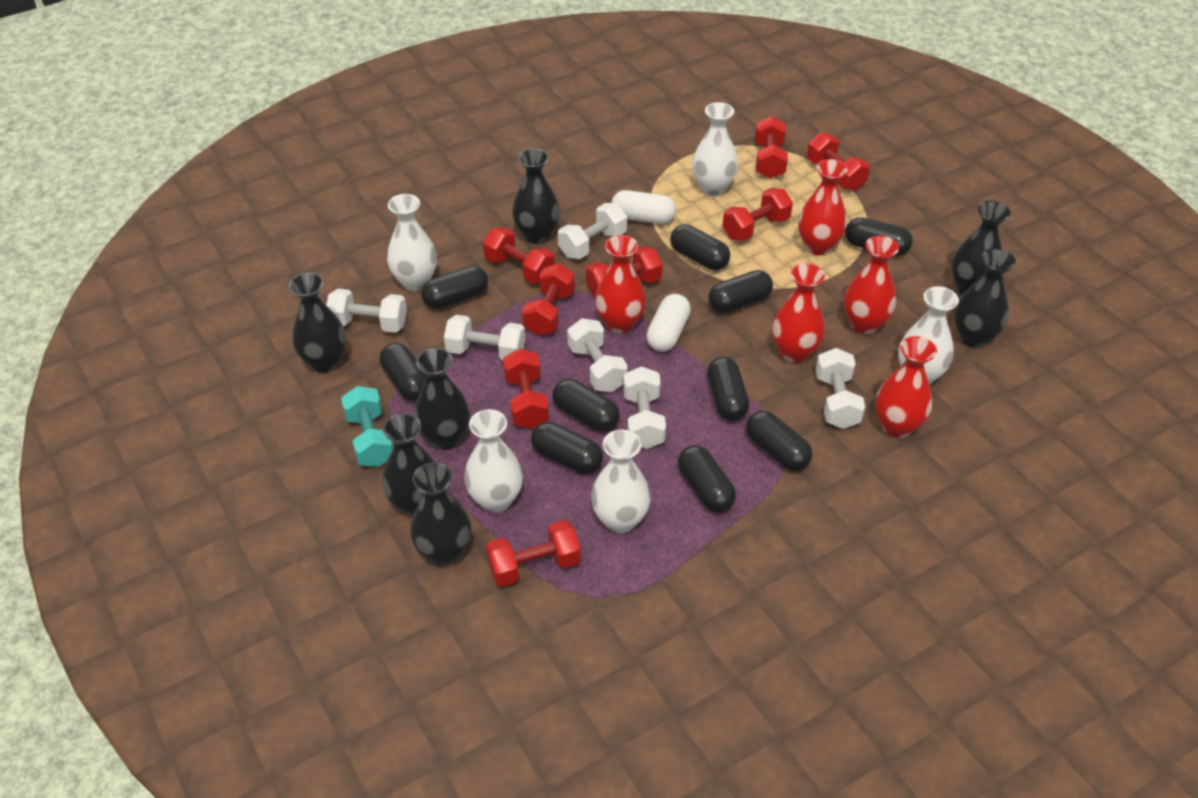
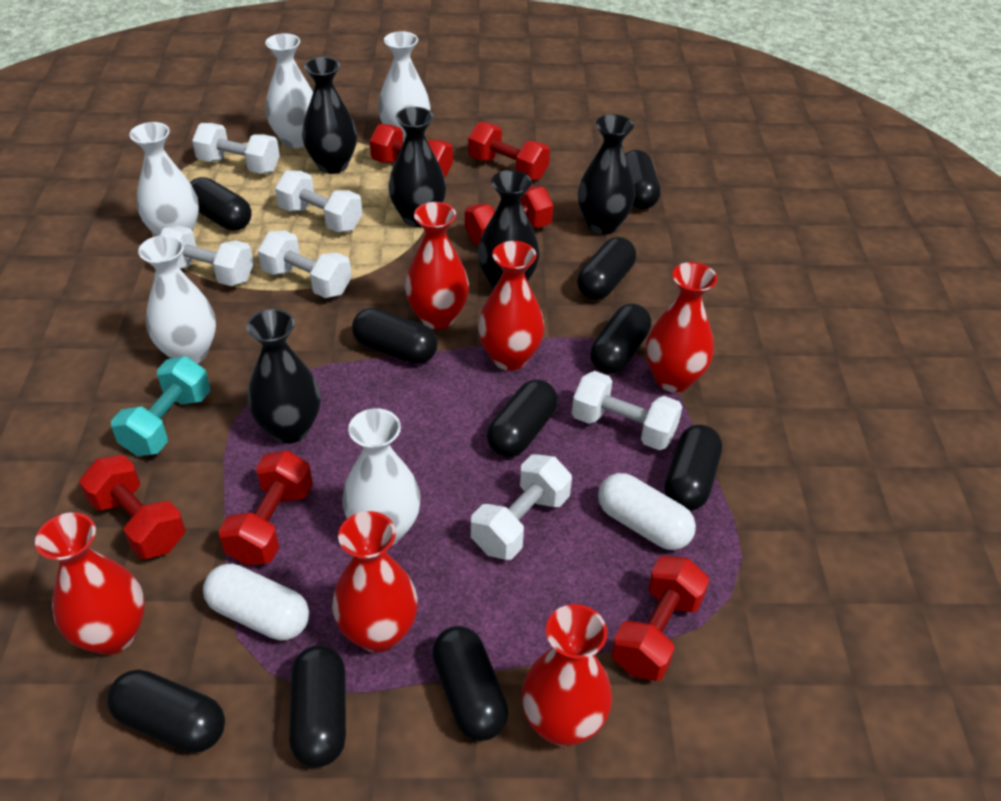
black vase: 7 -> 5
red dumbbell: 8 -> 6
red vase: 5 -> 6

